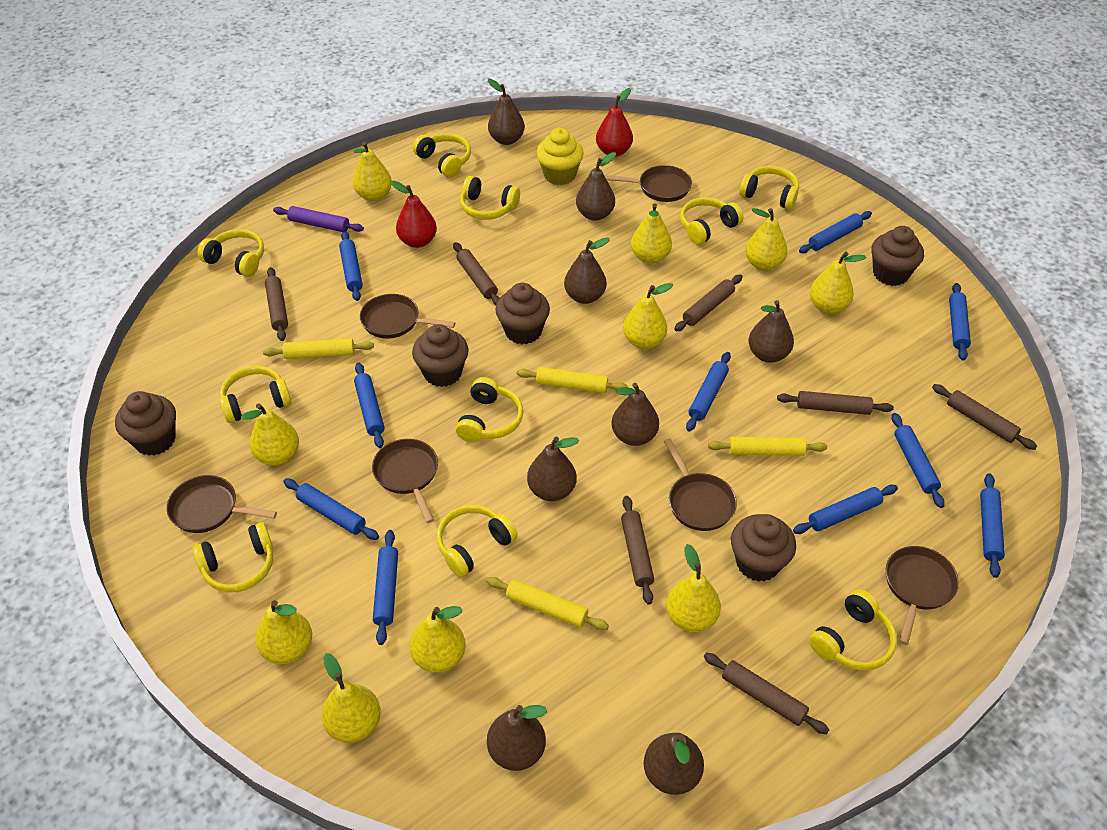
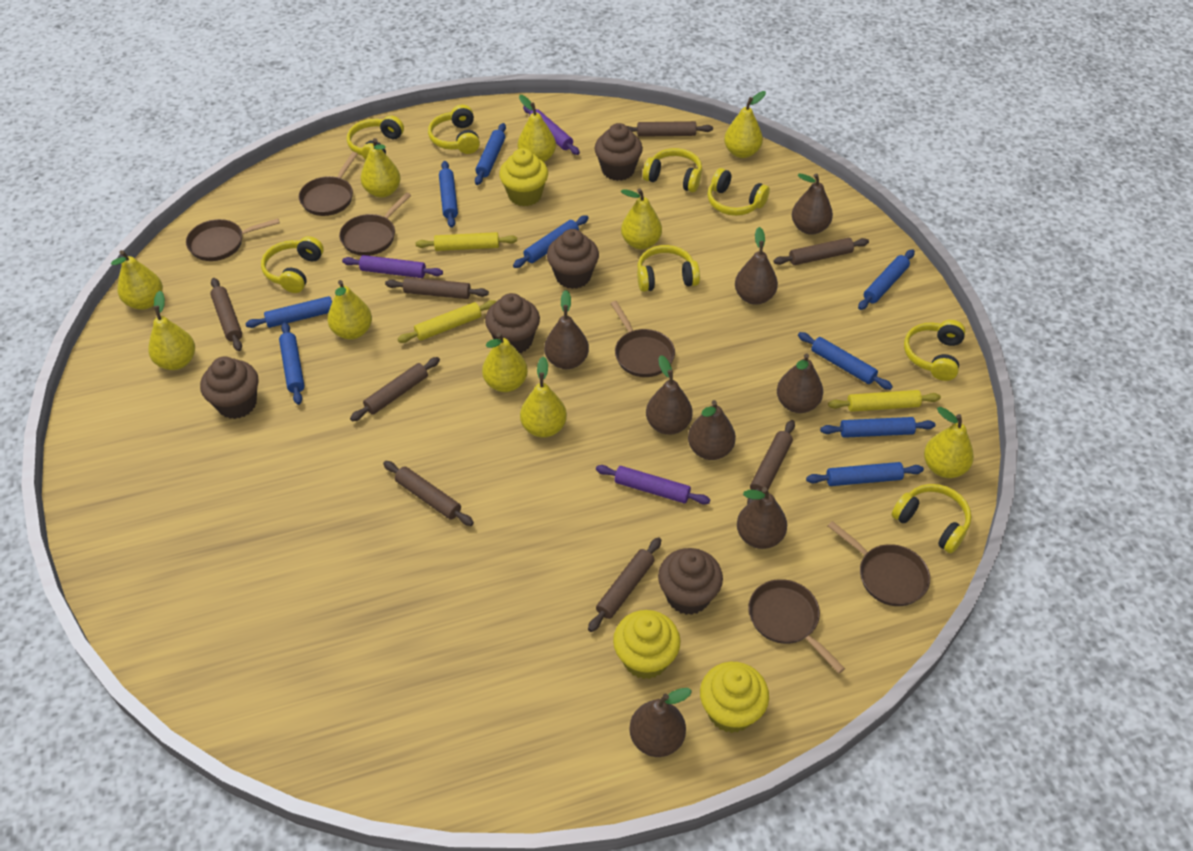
blue rolling pin: 10 -> 9
brown rolling pin: 7 -> 8
purple rolling pin: 1 -> 3
red pear: 2 -> 0
yellow cupcake: 1 -> 3
yellow headphones: 10 -> 8
yellow rolling pin: 4 -> 3

